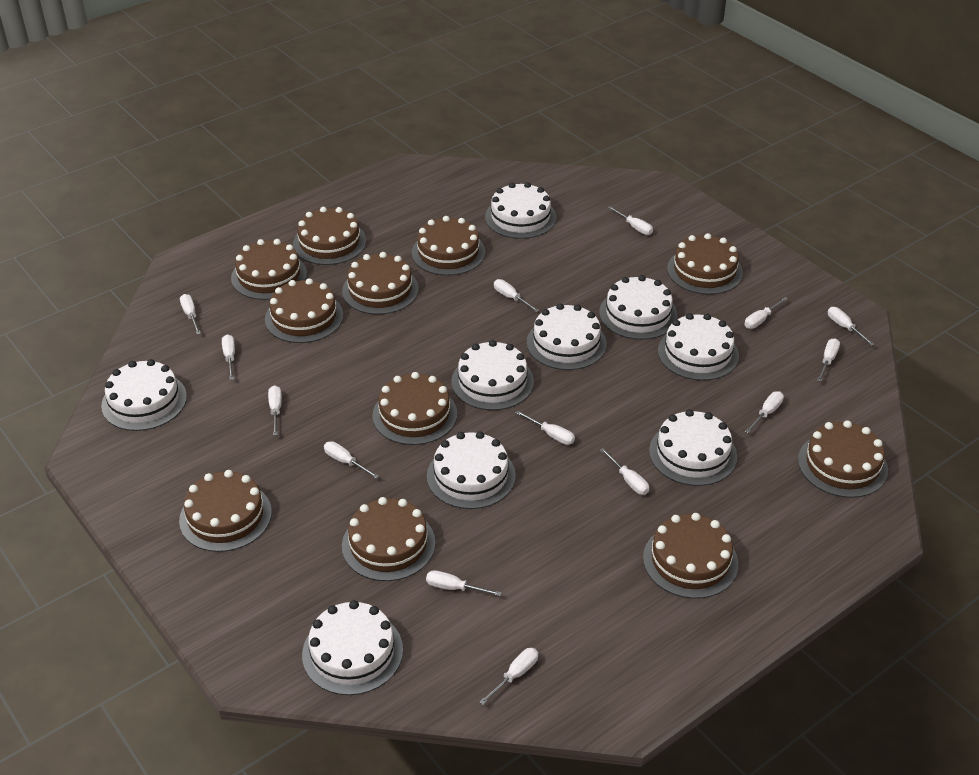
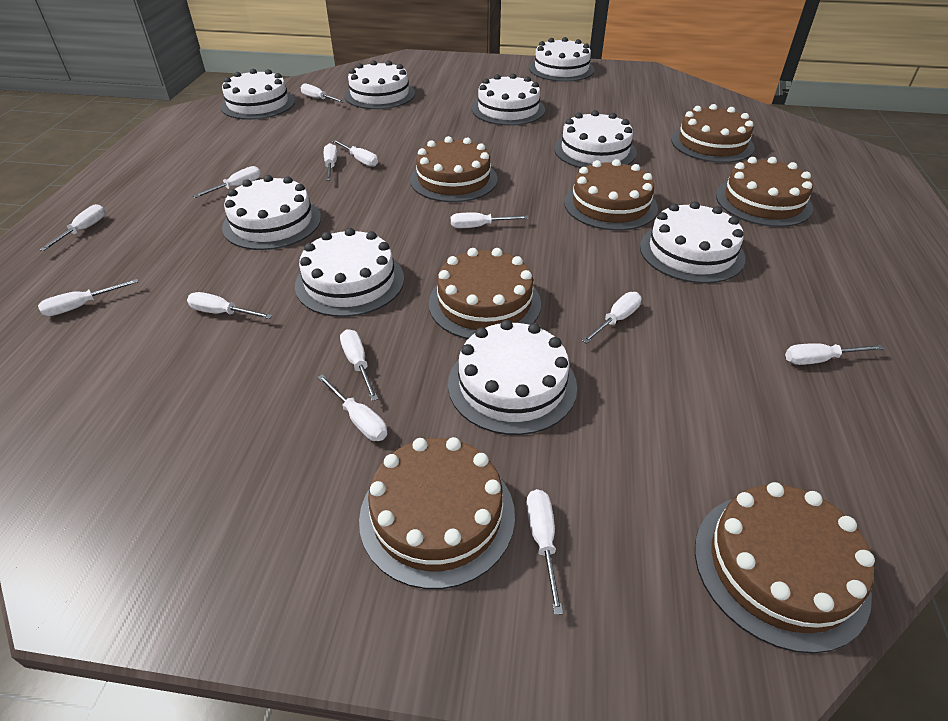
brown cake: 11 -> 7
white screwdriver: 14 -> 13

